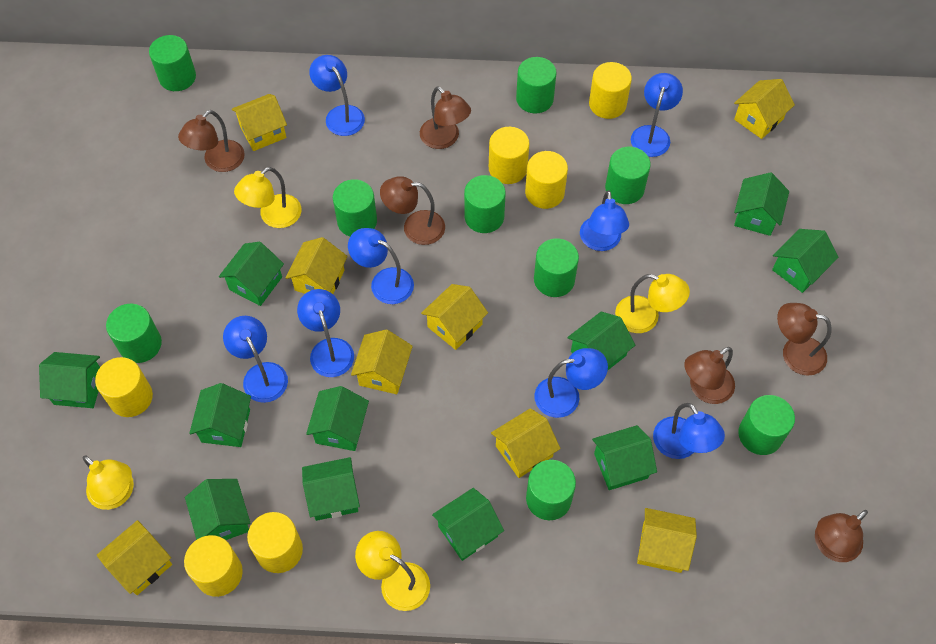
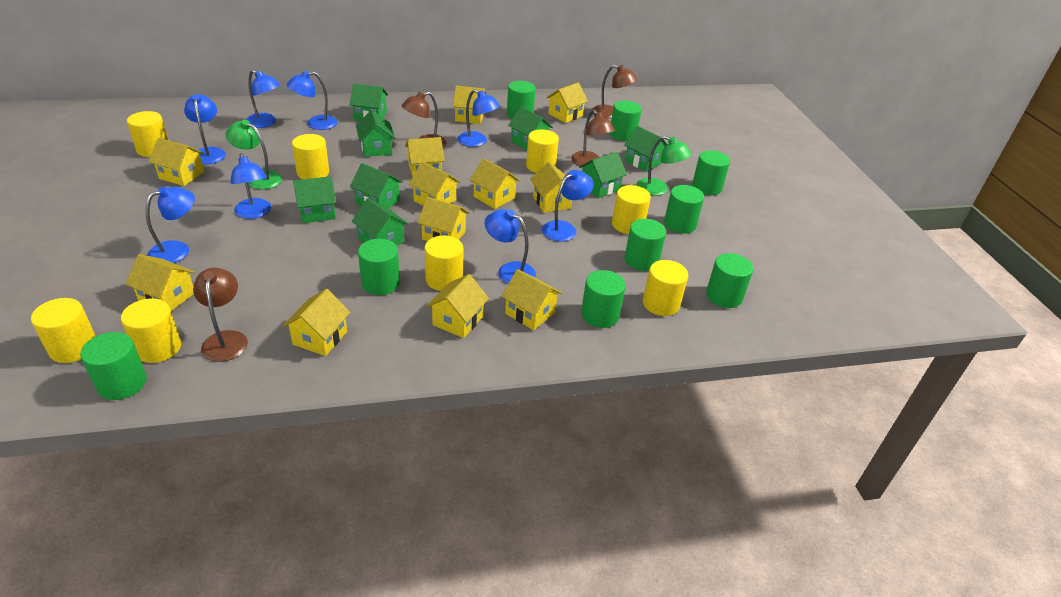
brown lamp: 6 -> 4
green house: 11 -> 8
green lamp: 0 -> 2
yellow cylinder: 6 -> 8
yellow house: 8 -> 12
yellow lamp: 4 -> 0

